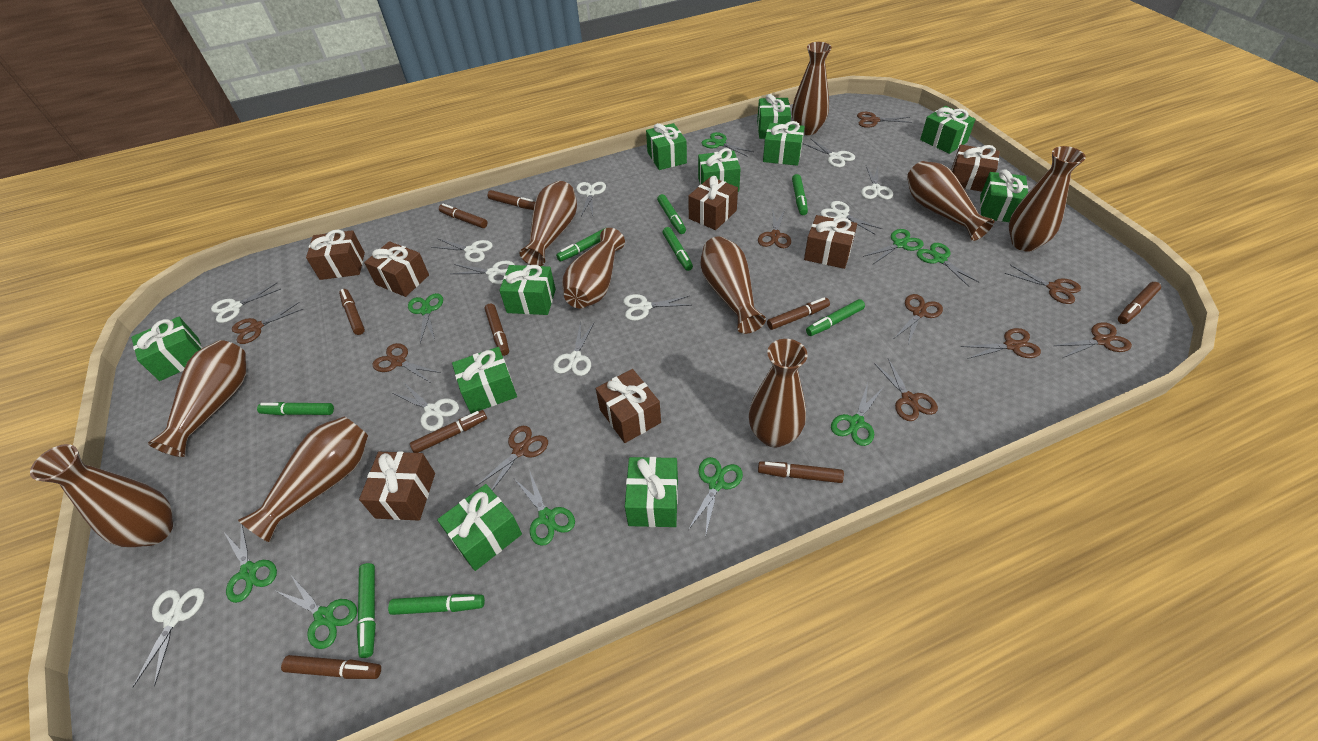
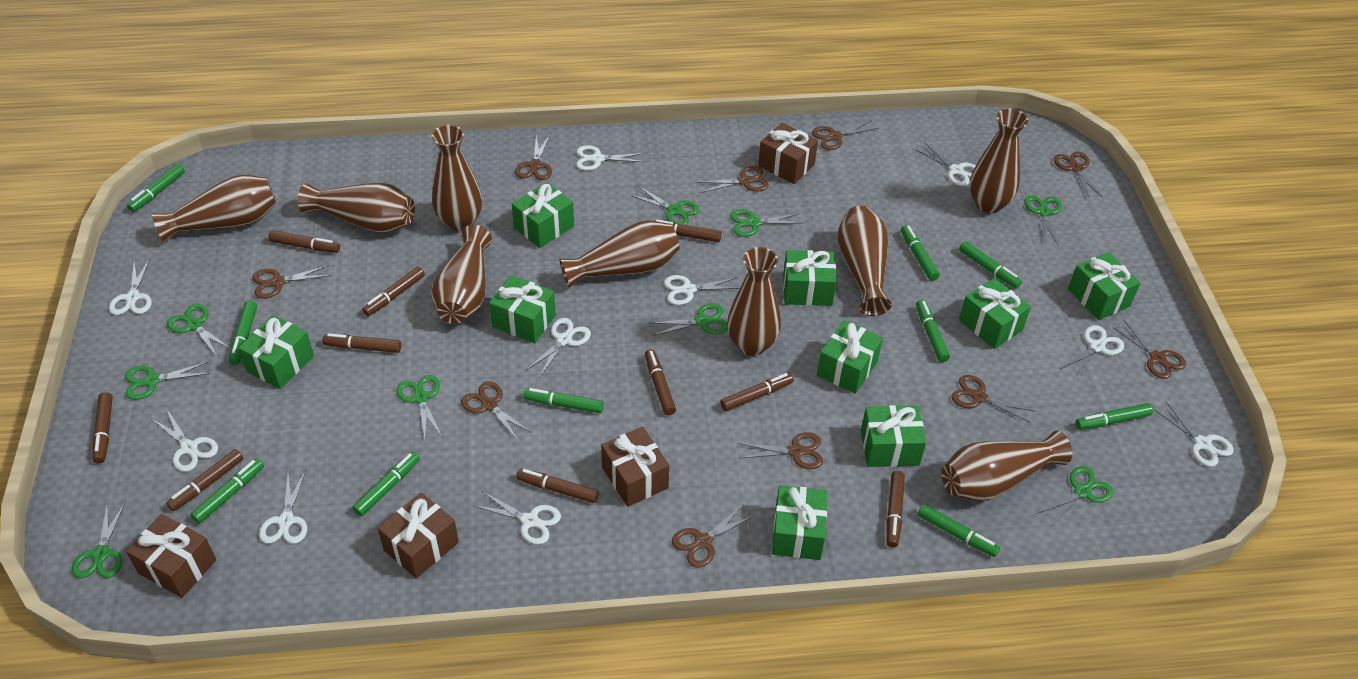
brown gift: 7 -> 4
brown marker: 9 -> 10
brown vase: 10 -> 9
green gift: 11 -> 9
green marker: 8 -> 10
white scissors: 11 -> 10

